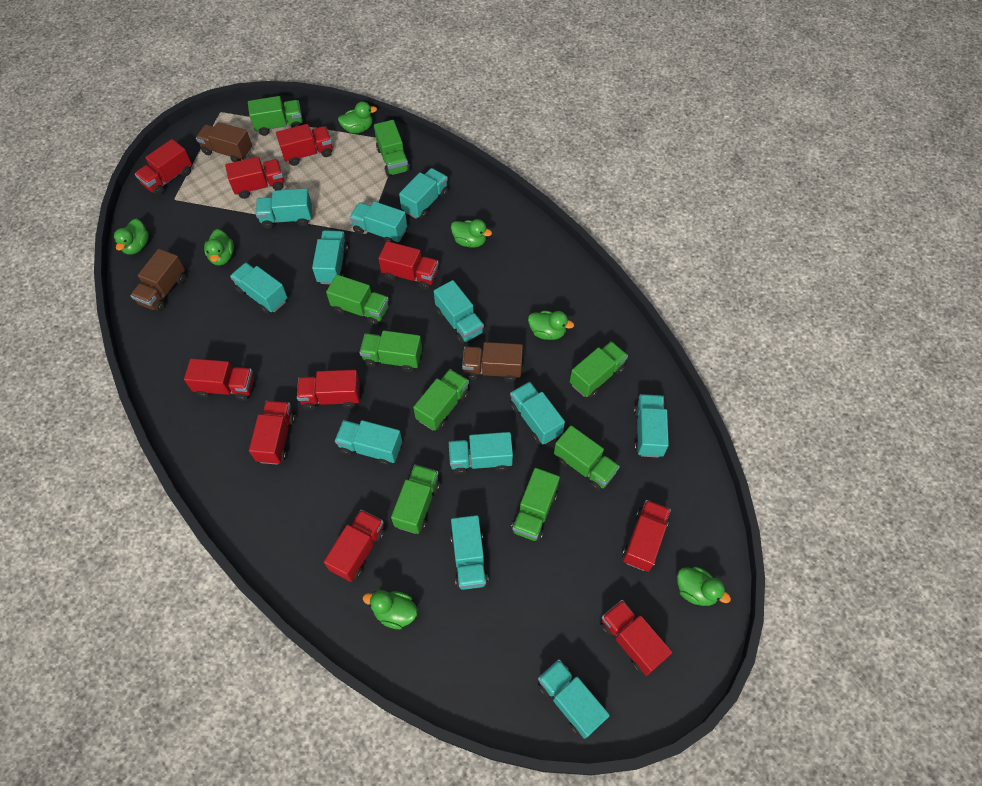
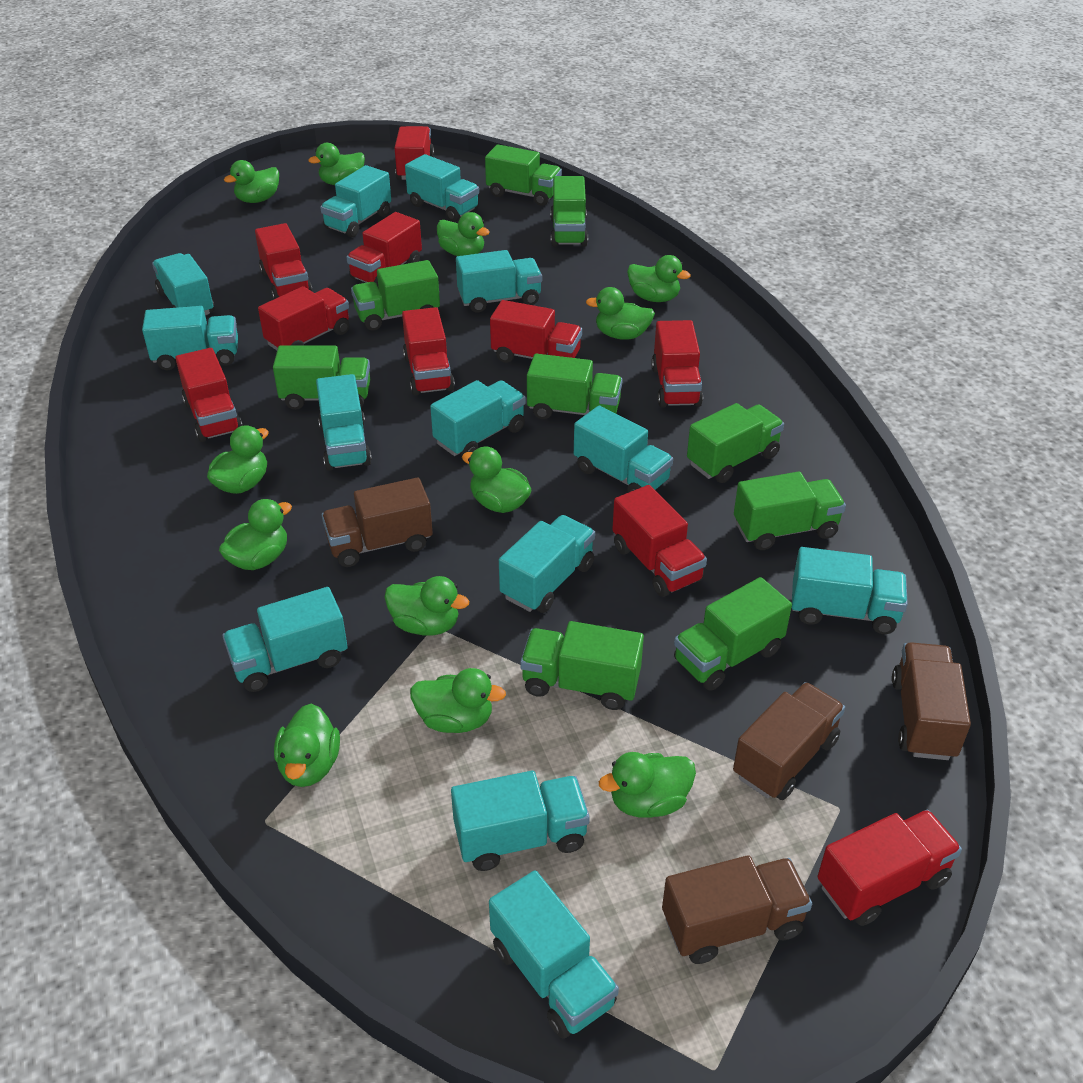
brown truck: 3 -> 4
green duck: 7 -> 12
turquoise truck: 12 -> 13

